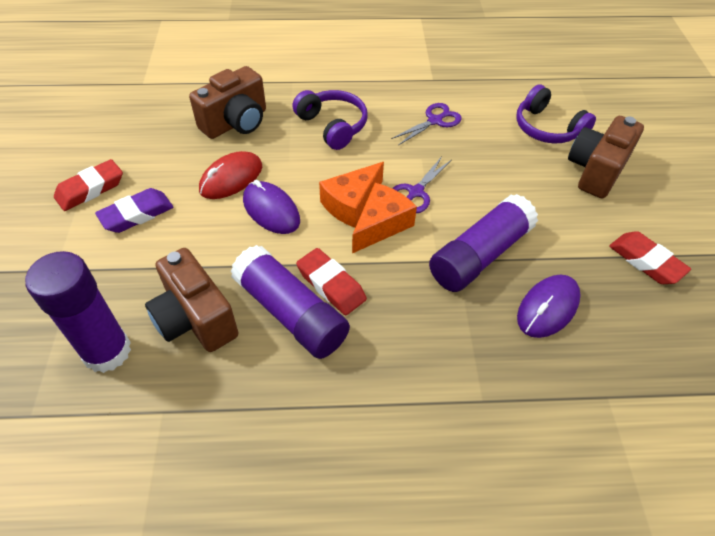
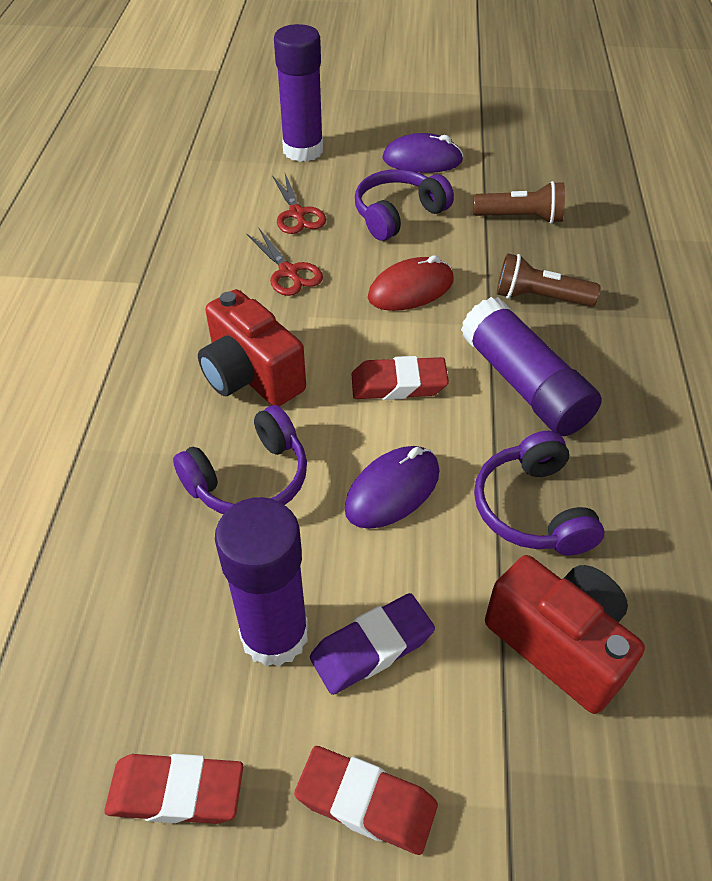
brown camera: 3 -> 0
brown flashlight: 0 -> 2
orange cheese: 2 -> 0
purple headphones: 2 -> 3
purple scissors: 2 -> 0
red camera: 0 -> 2
red scissors: 0 -> 2

